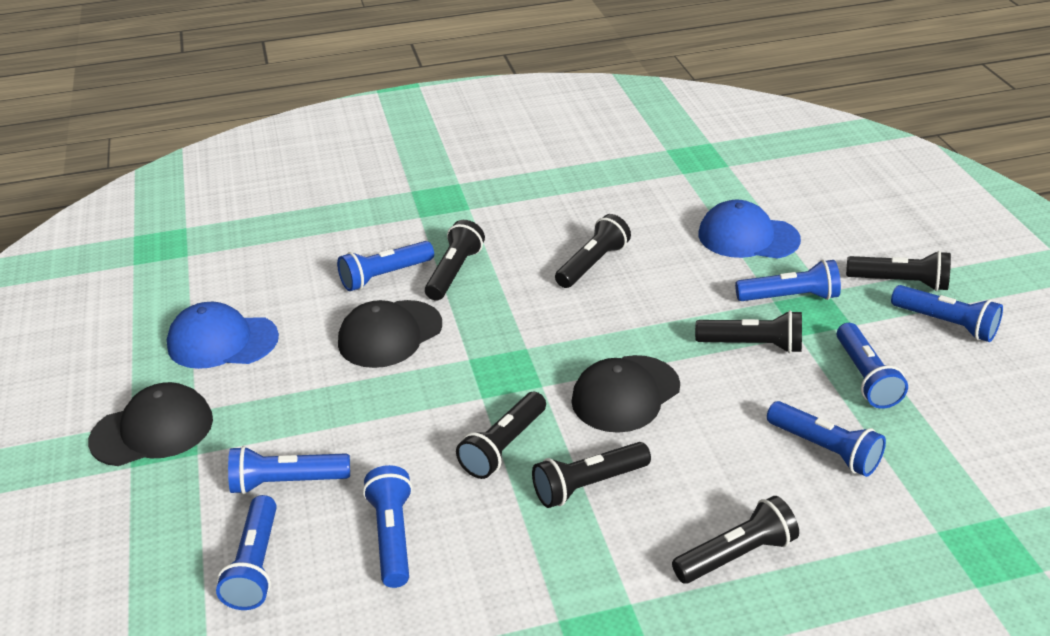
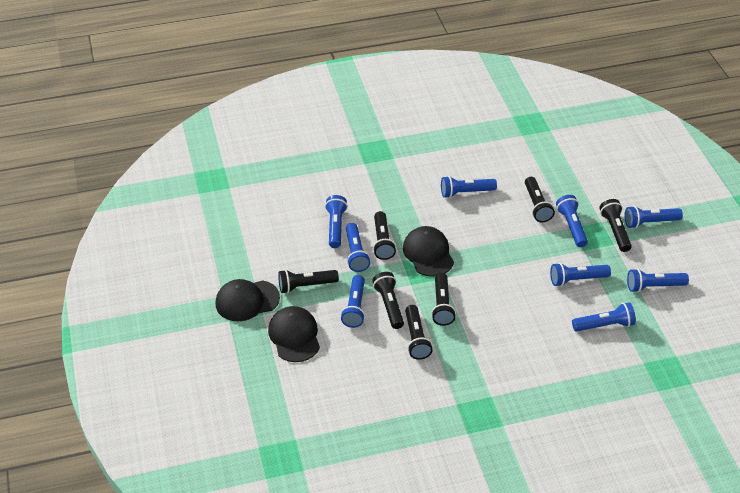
blue cap: 2 -> 0
blue flashlight: 8 -> 9

